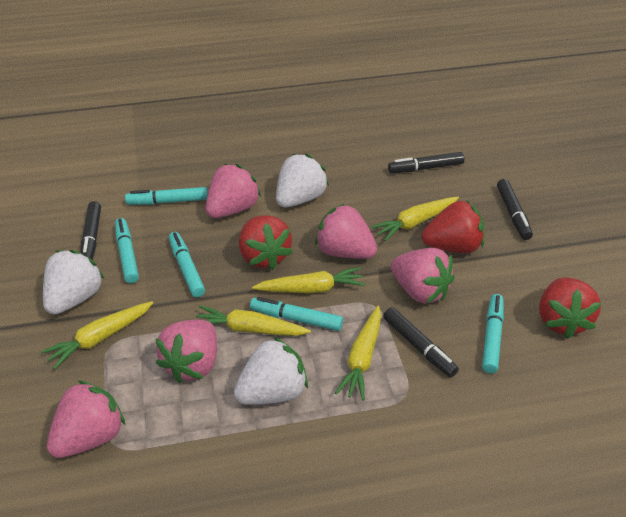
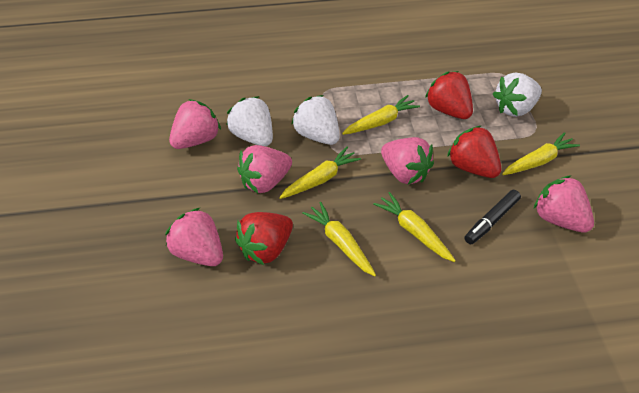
black marker: 4 -> 1
turquoise marker: 5 -> 0

